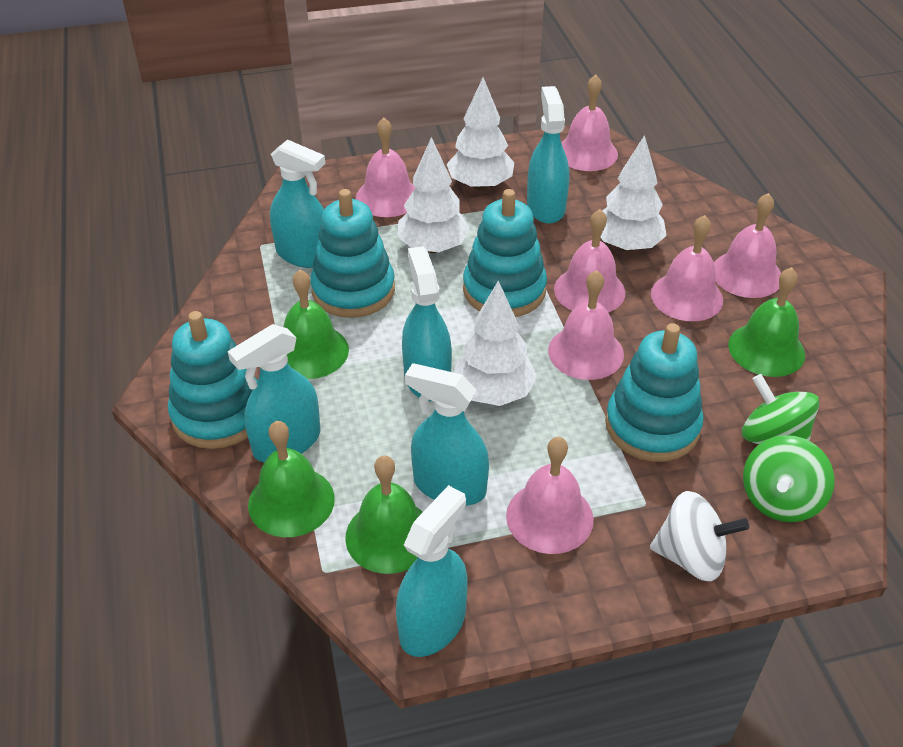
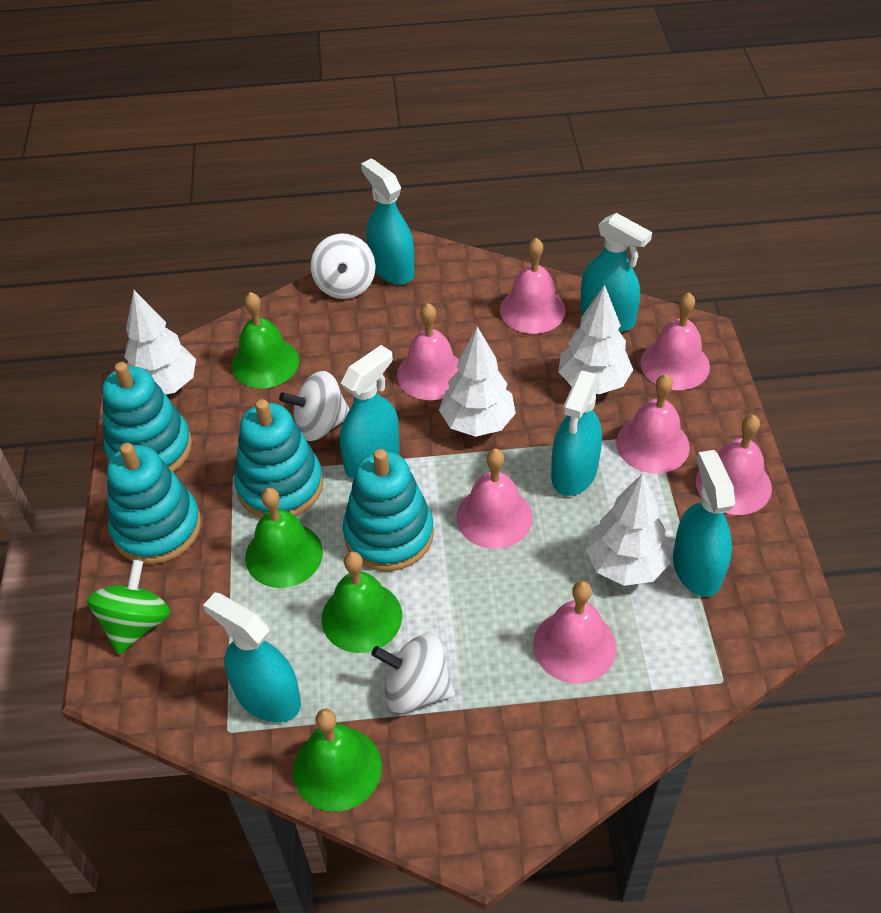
green spinning top: 2 -> 1
white spinning top: 1 -> 3

